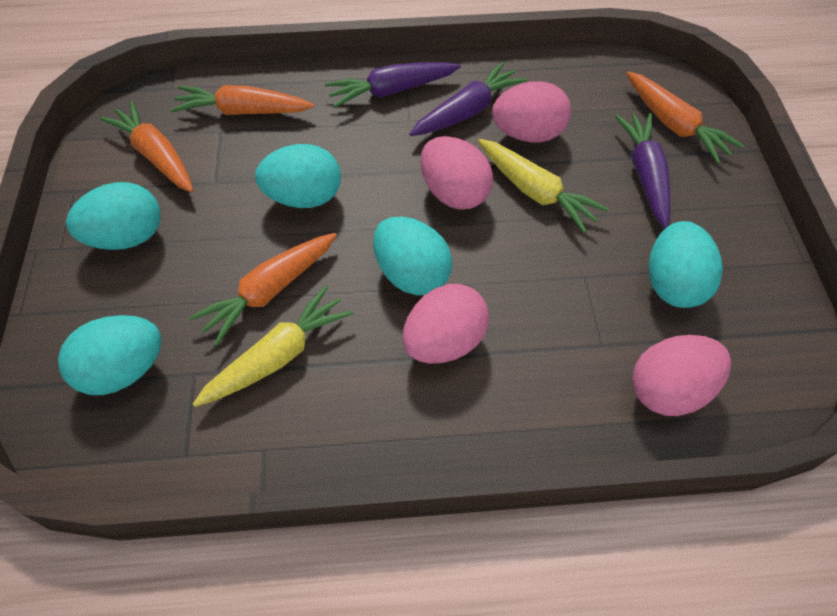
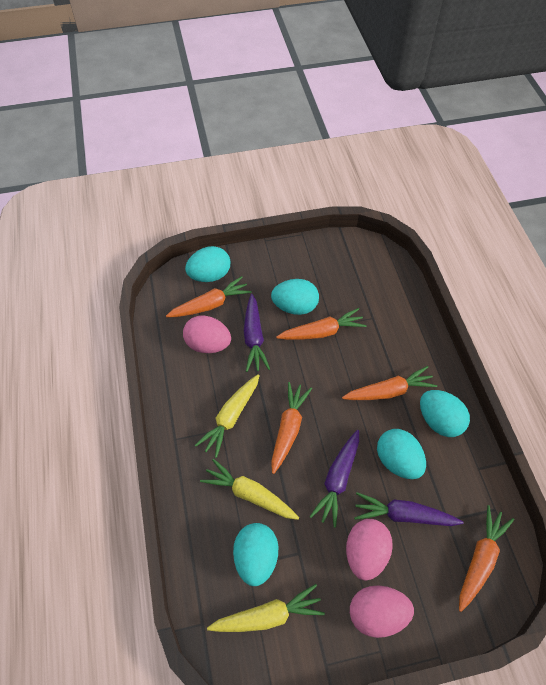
orange carrot: 4 -> 5
pink egg: 4 -> 3
yellow carrot: 2 -> 3

